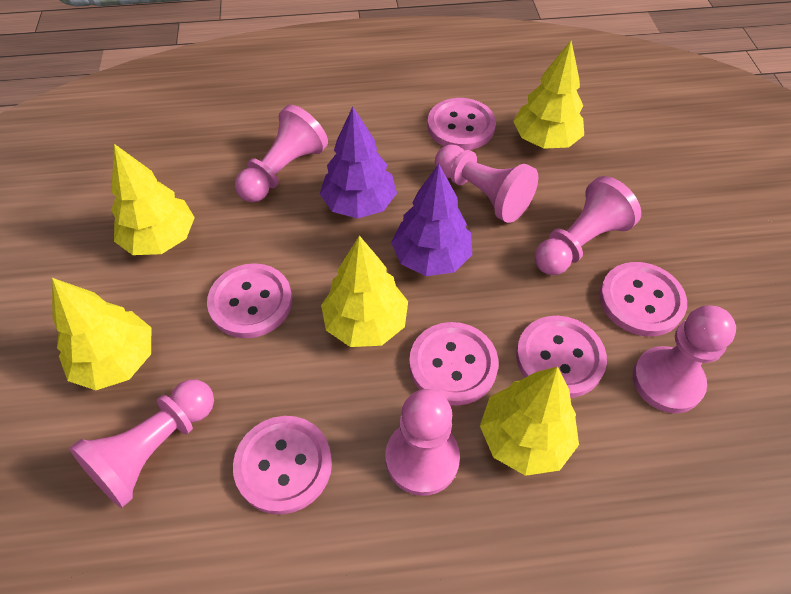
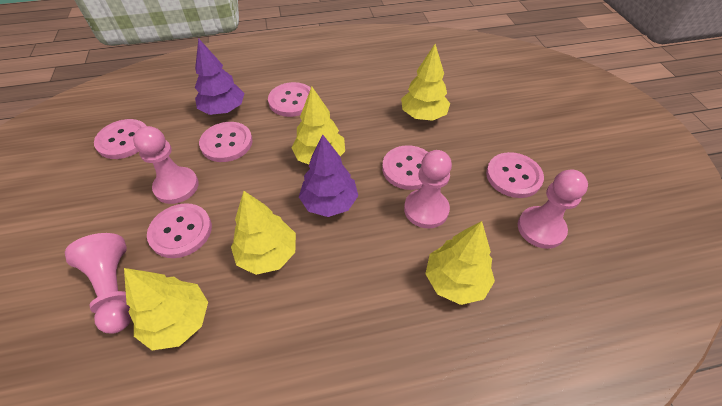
pink pawn: 6 -> 4

